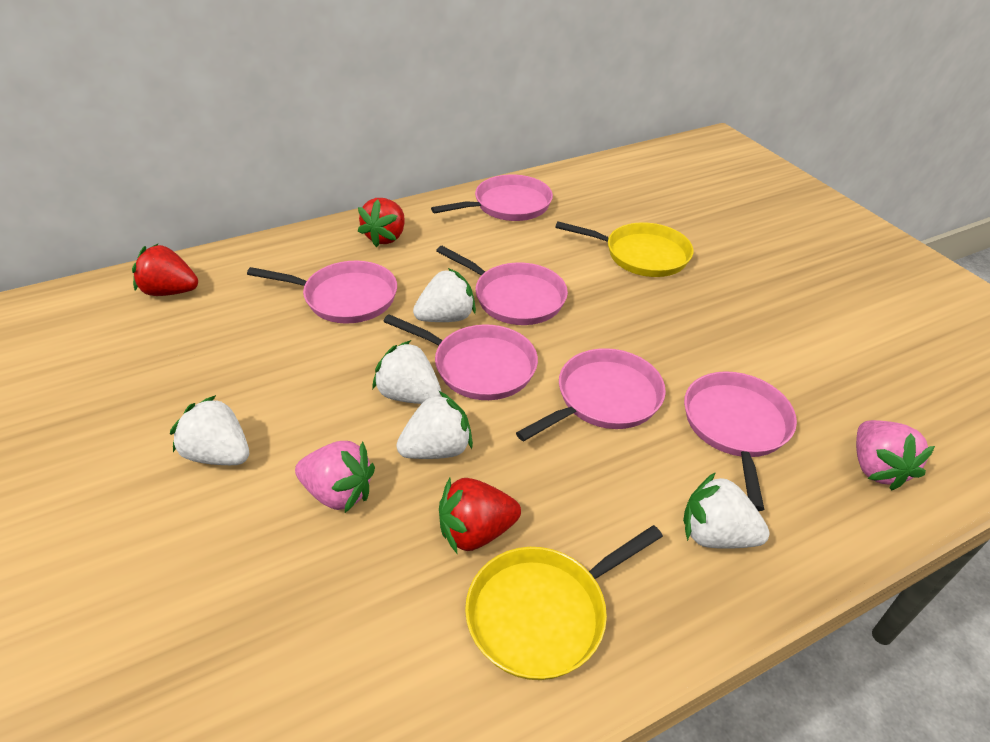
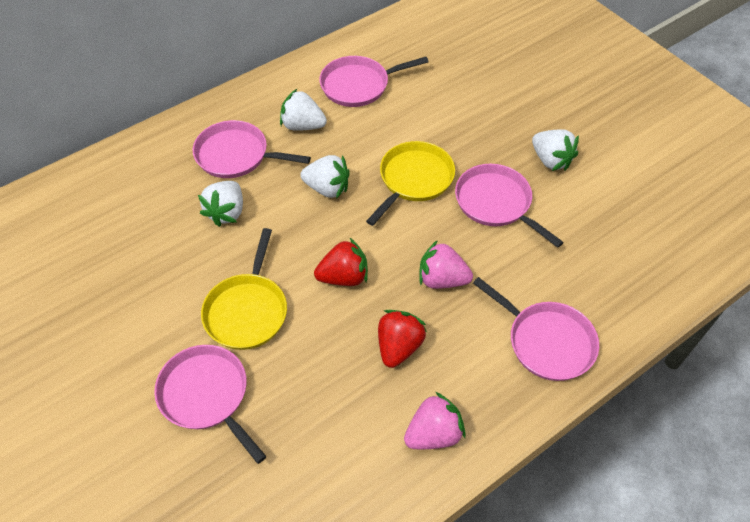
pink pan: 6 -> 5
red strawberry: 3 -> 2
white strawberry: 5 -> 4

